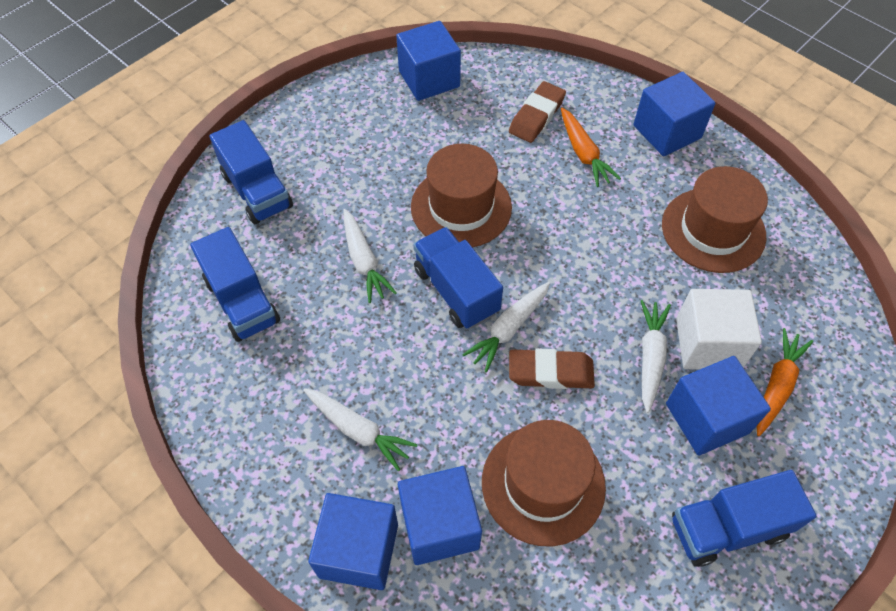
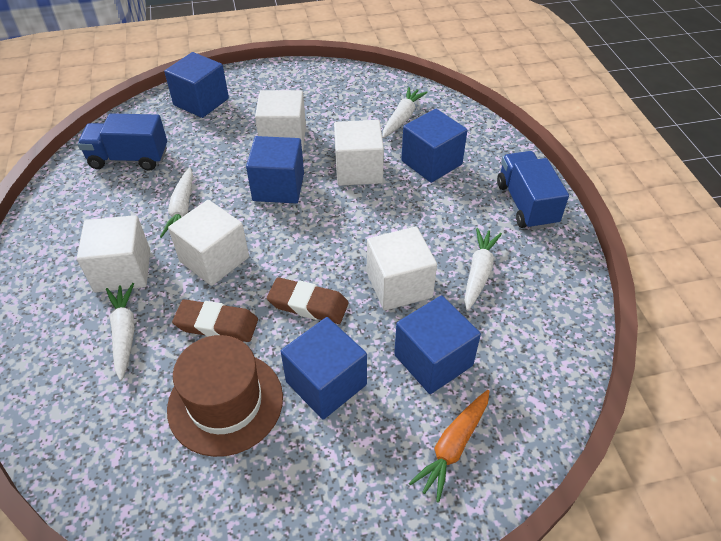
blue truck: 4 -> 2
brown hat: 3 -> 1
orange carrot: 2 -> 1
white cube: 1 -> 5

